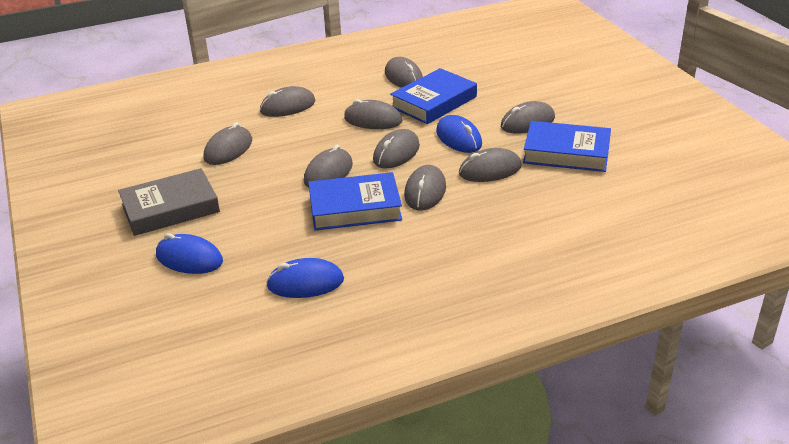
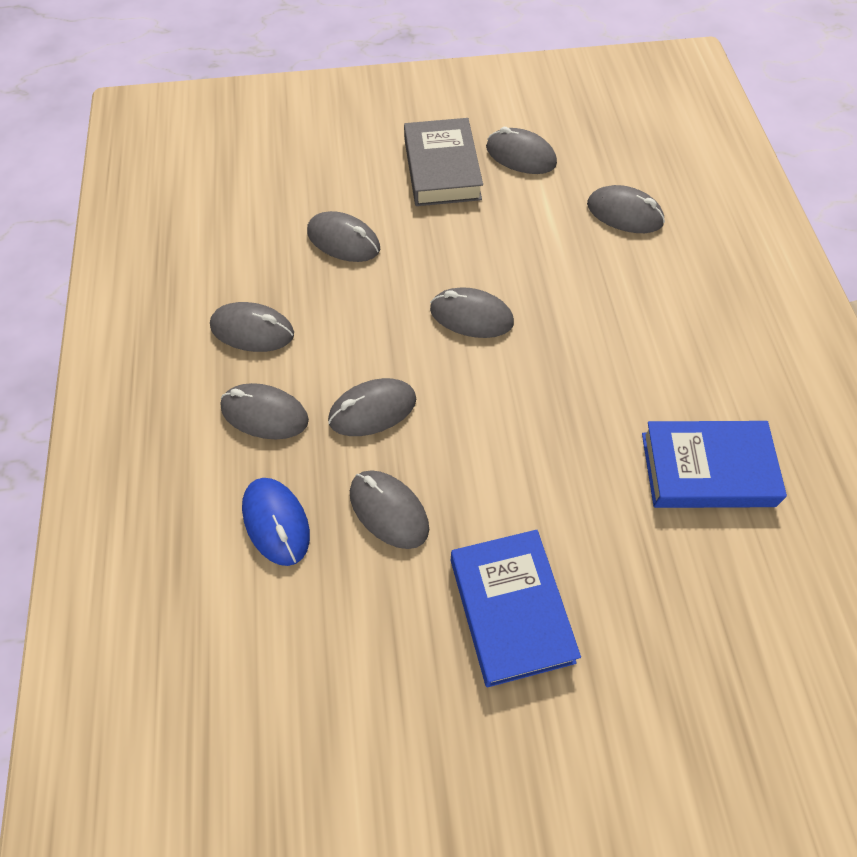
blue book: 3 -> 2
blue mouse: 3 -> 1
grey mouse: 9 -> 8

